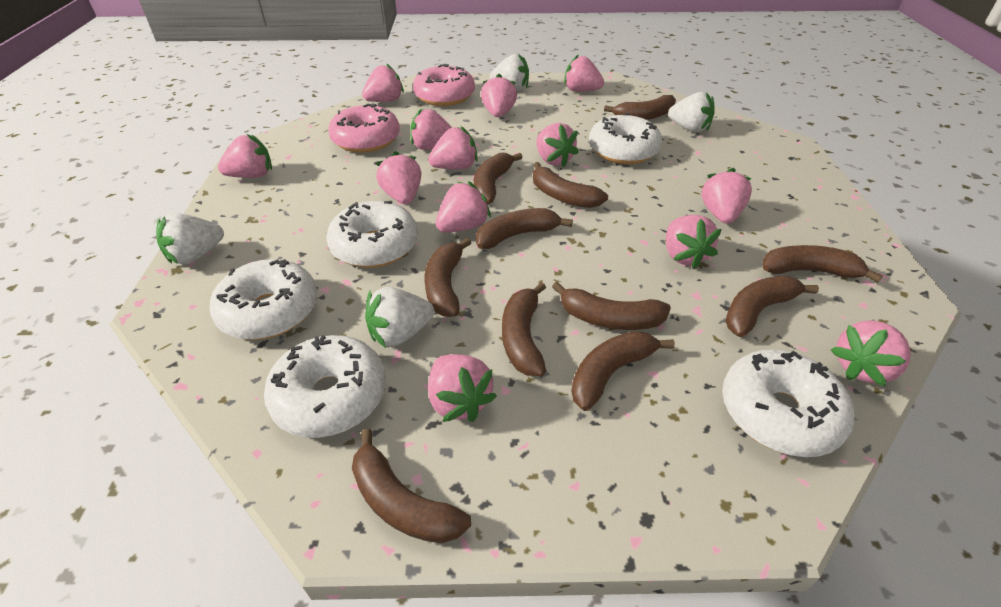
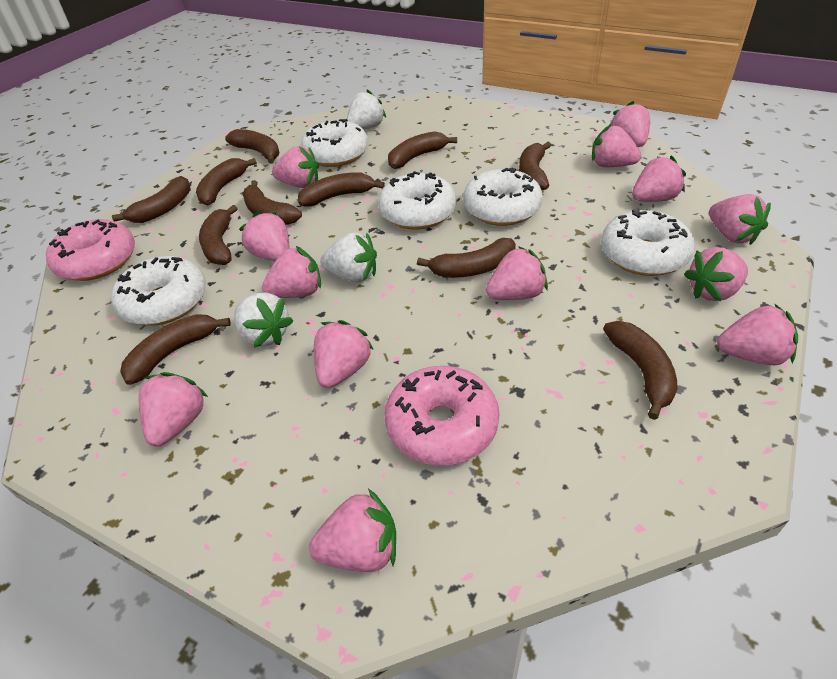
white strawberry: 4 -> 3

